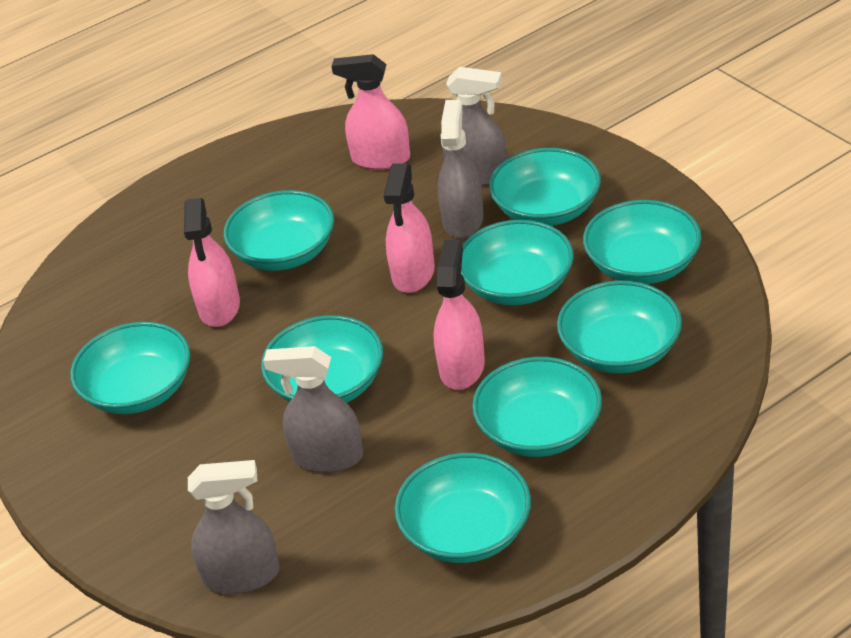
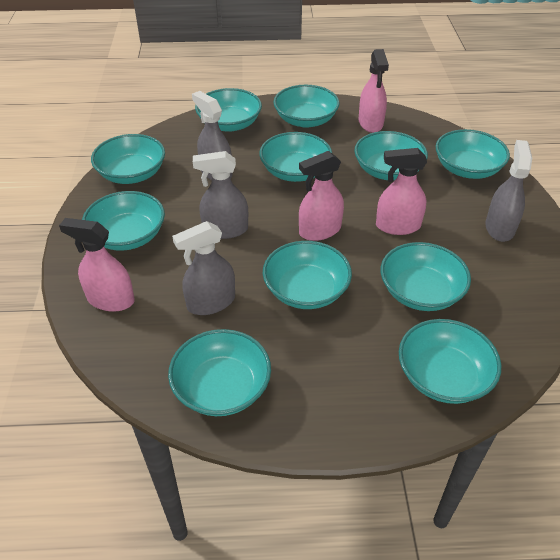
turquoise bowl: 9 -> 11

